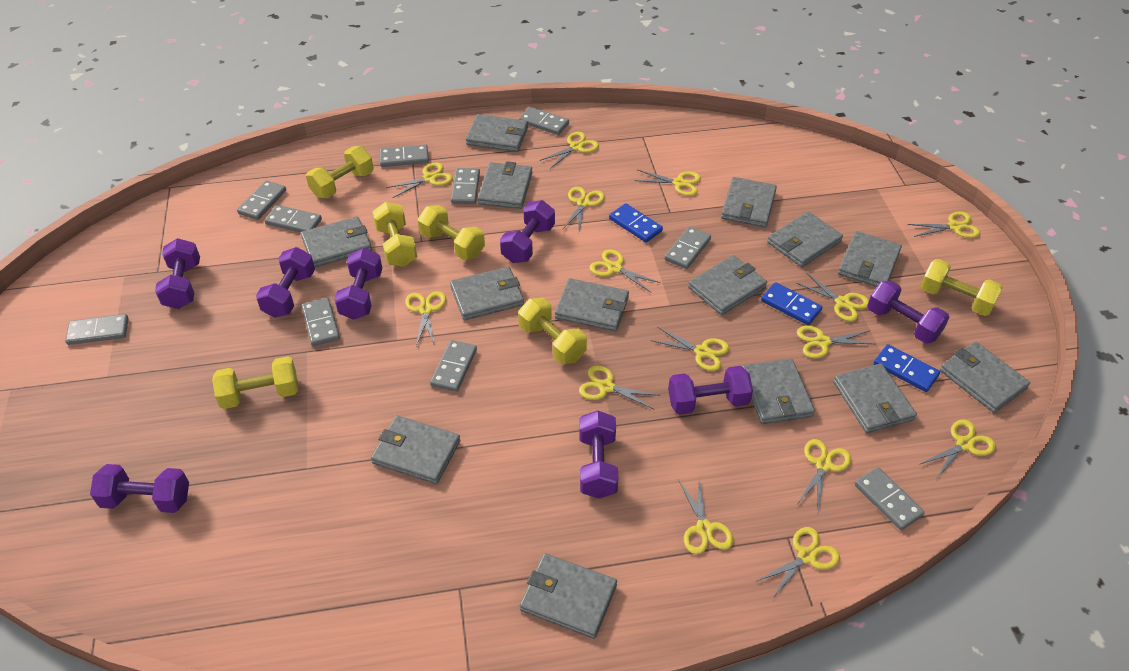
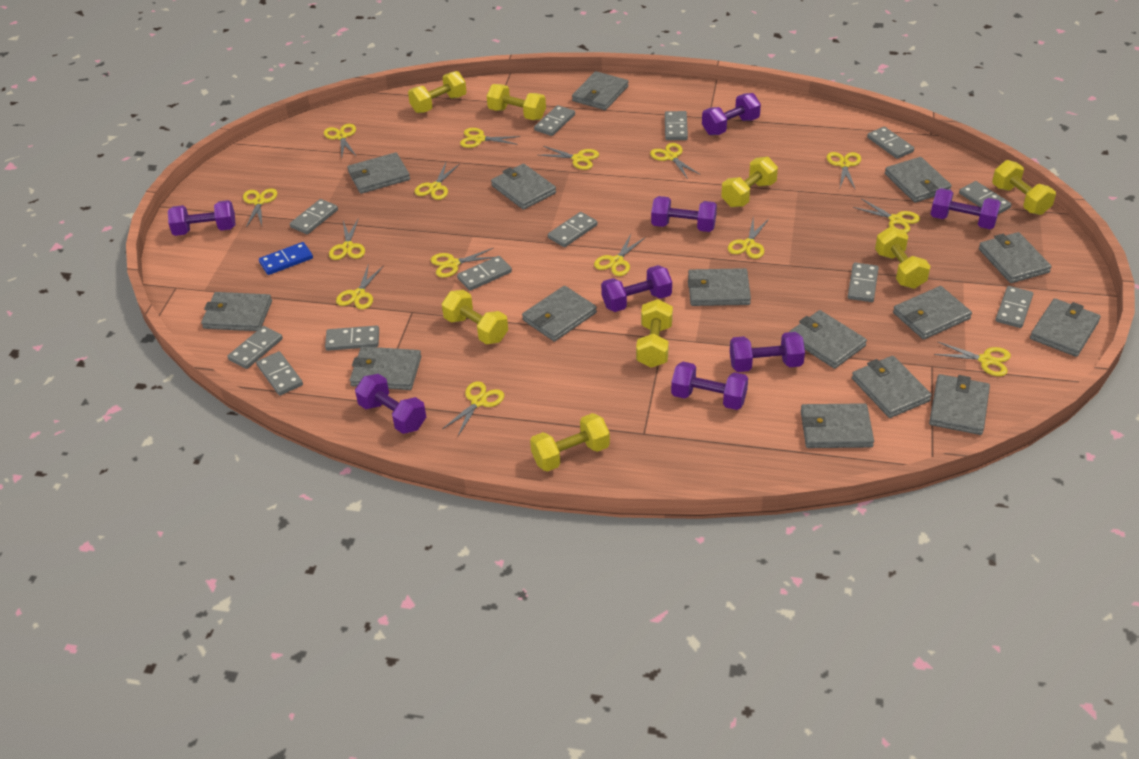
blue domino: 3 -> 1
grey domino: 10 -> 12
grey wallet: 14 -> 15
yellow dumbbell: 6 -> 8

